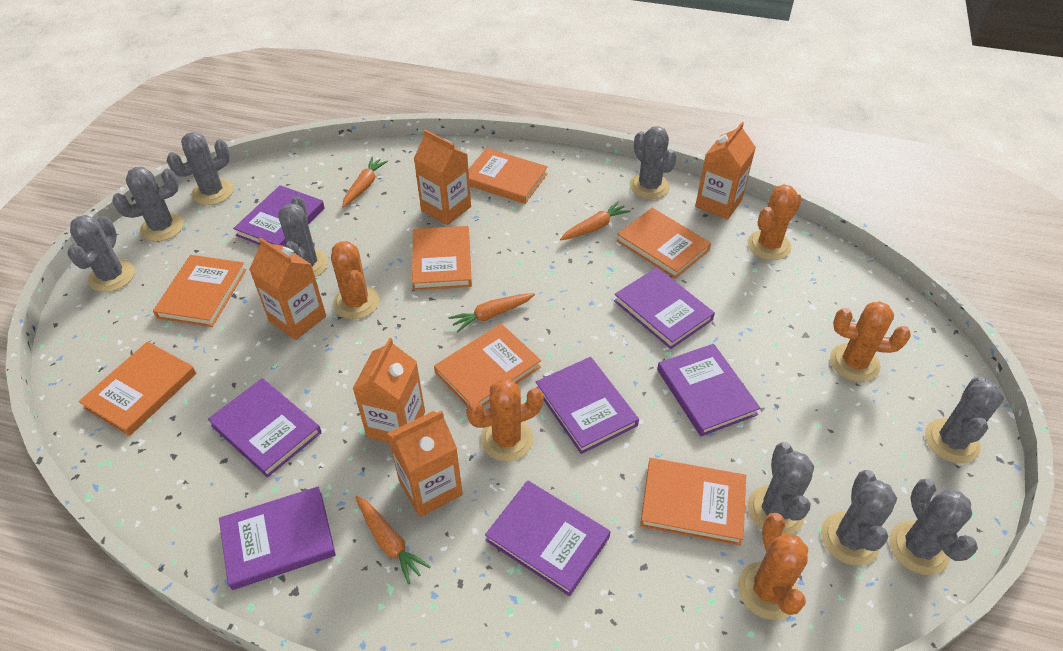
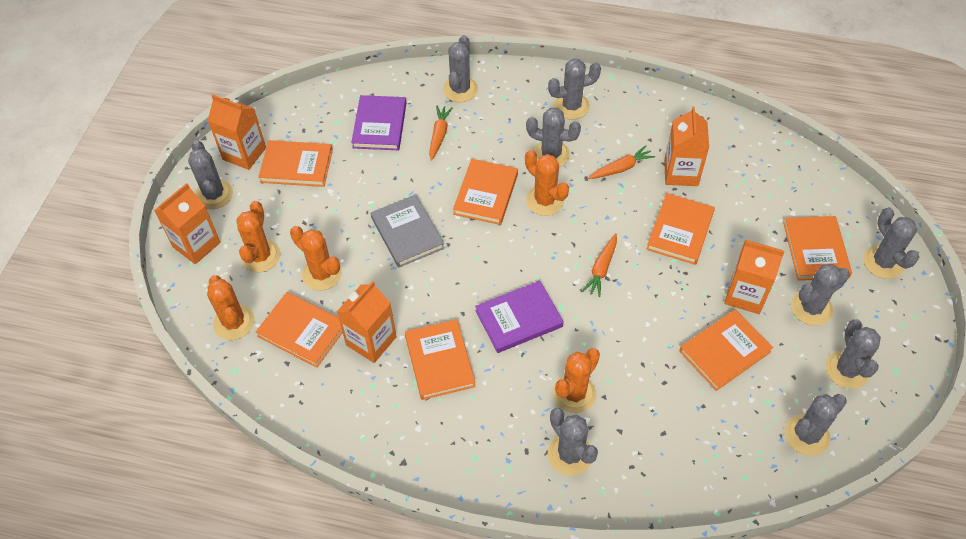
grey book: 0 -> 1
orange carrot: 4 -> 3
purple book: 7 -> 2

